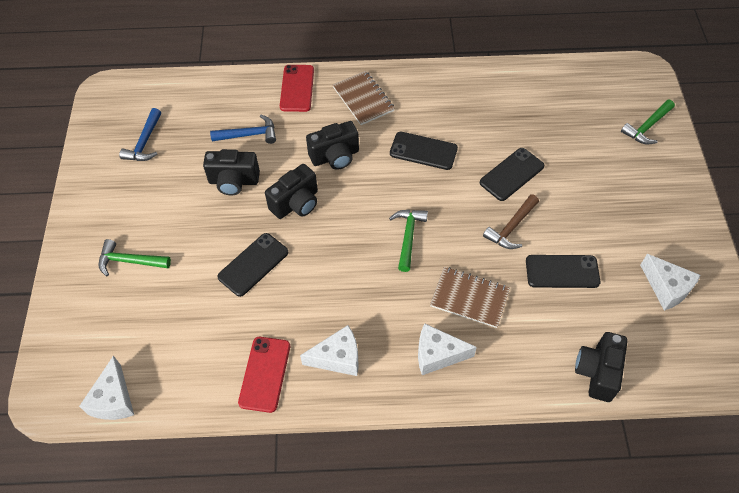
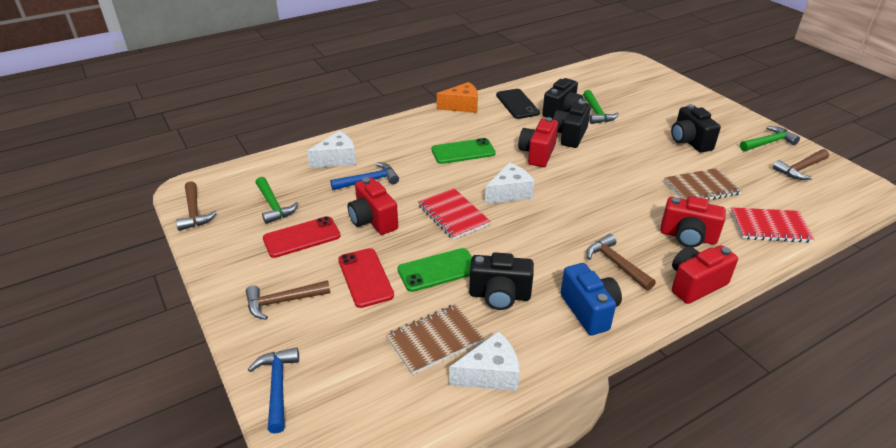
black phone: 4 -> 1
blue camera: 0 -> 1
brown hammer: 1 -> 4
green phone: 0 -> 2
orange cheese: 0 -> 1
red camera: 0 -> 4
red notebook: 0 -> 2
white cheese: 4 -> 3

